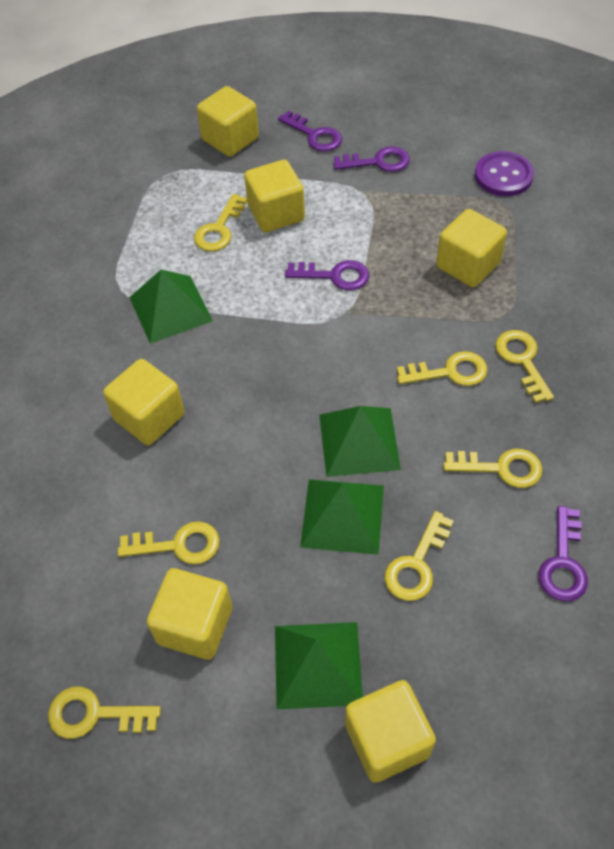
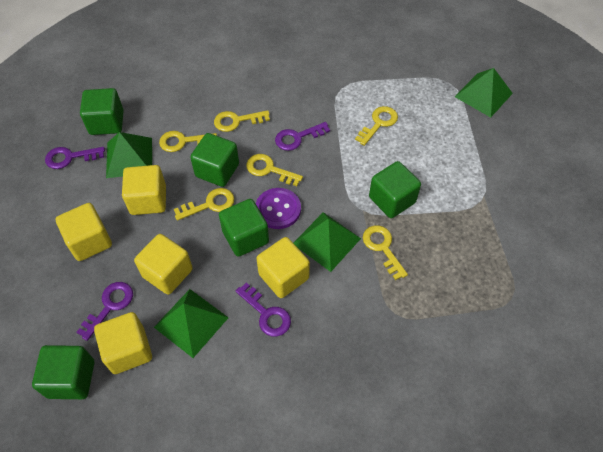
green cube: 0 -> 5
yellow cube: 6 -> 5
yellow key: 7 -> 6

